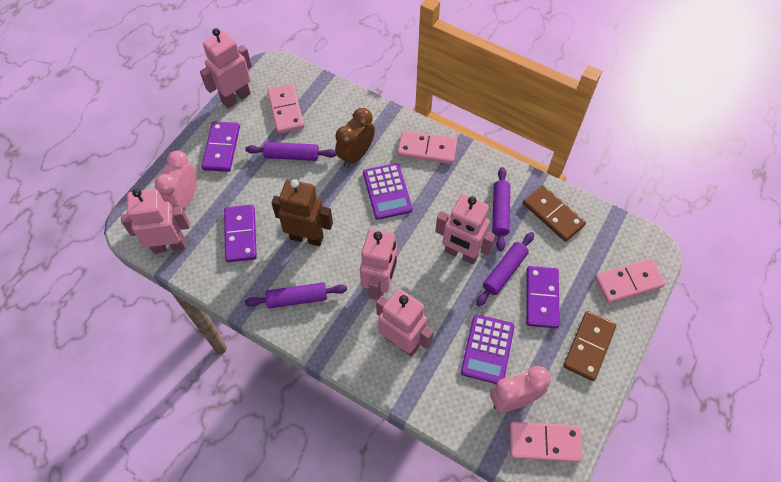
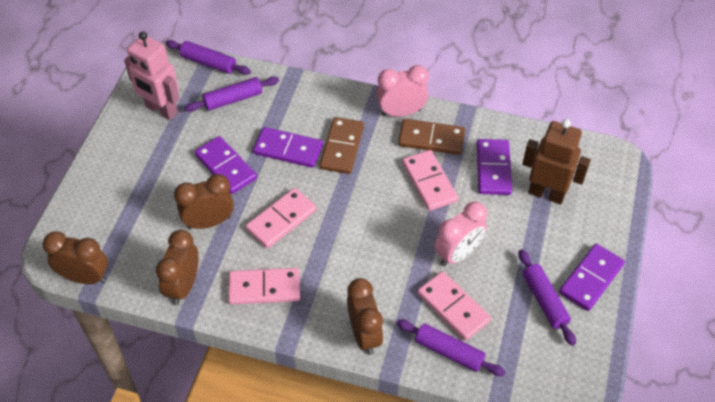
brown clock: 1 -> 4
pink robot: 5 -> 1
purple calculator: 2 -> 0
purple domino: 3 -> 4

